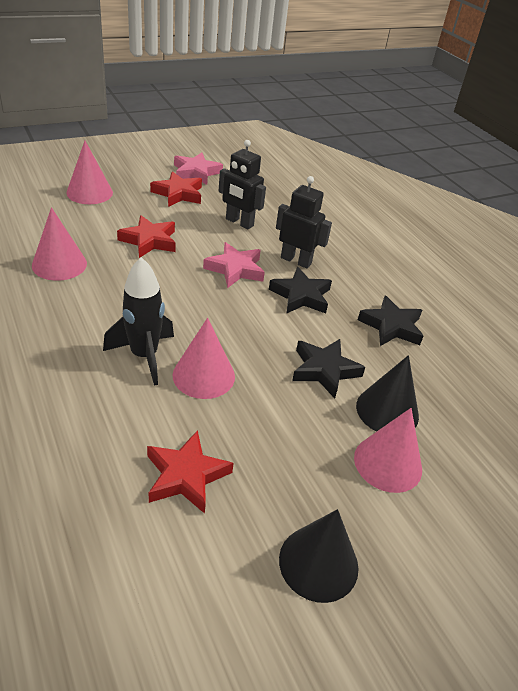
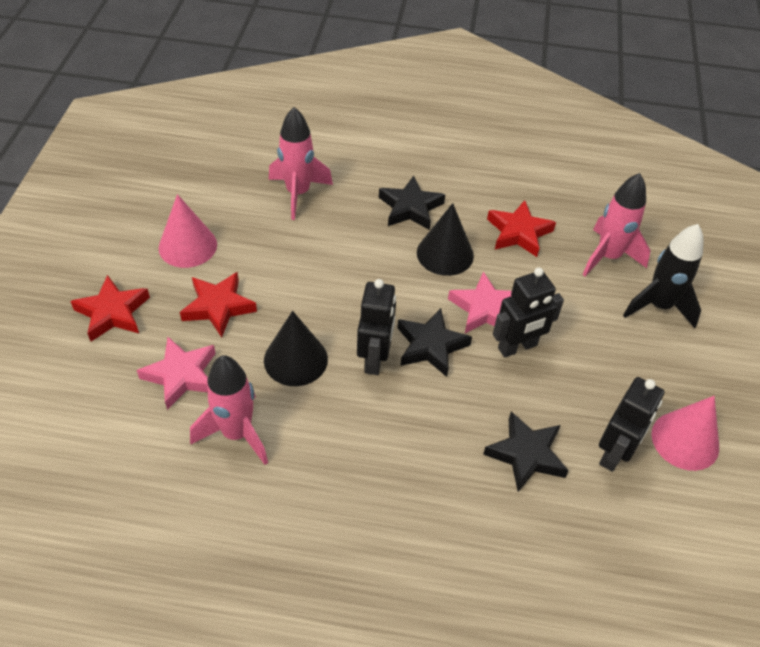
black robot: 2 -> 3
pink cone: 4 -> 2
pink rocket: 0 -> 3

